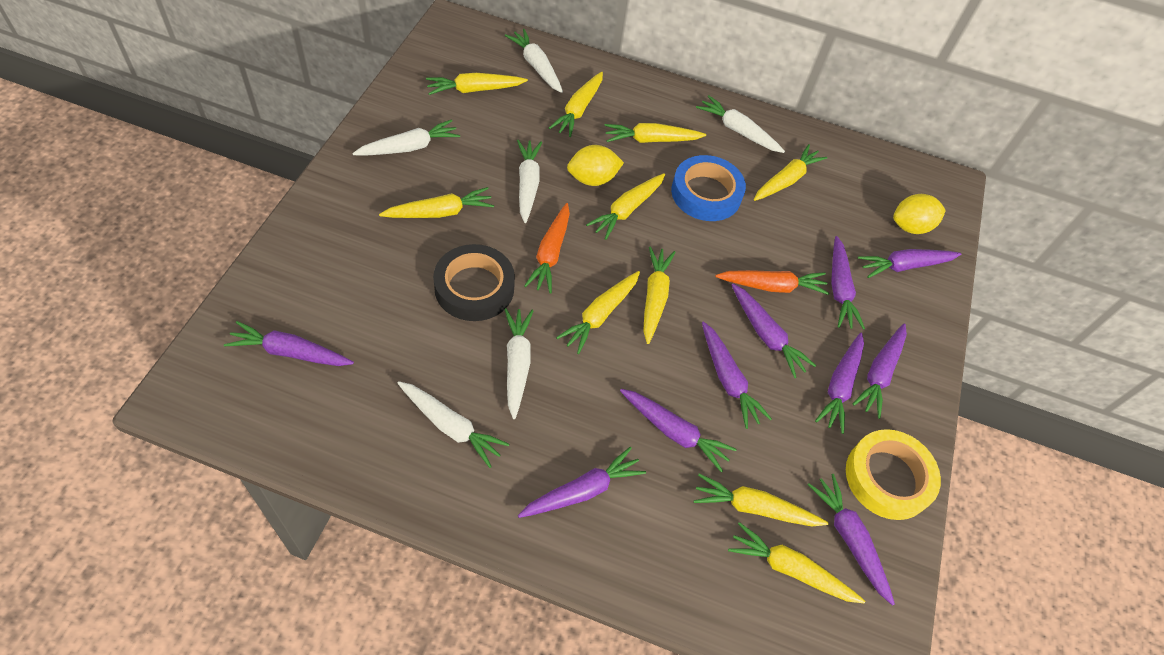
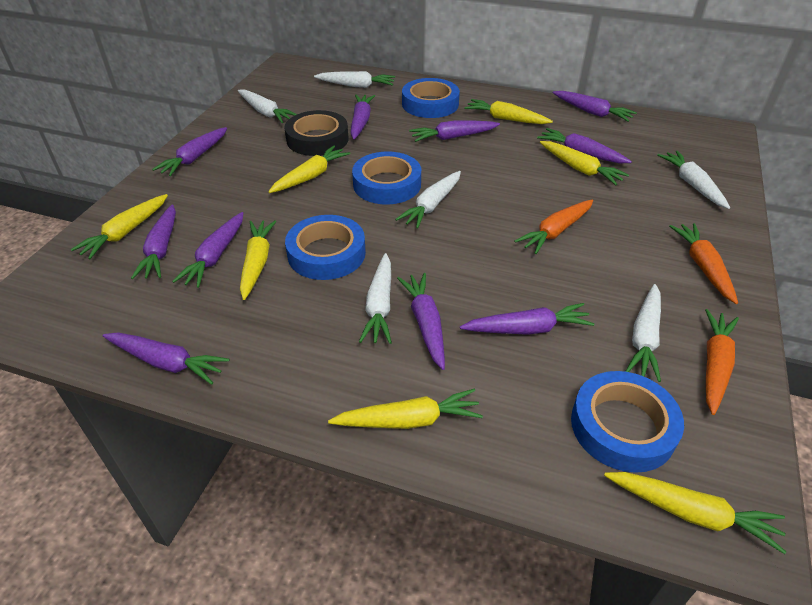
blue tape: 1 -> 4
orange carrot: 2 -> 3
yellow carrot: 10 -> 7
yellow lemon: 2 -> 0
yellow tape: 1 -> 0

